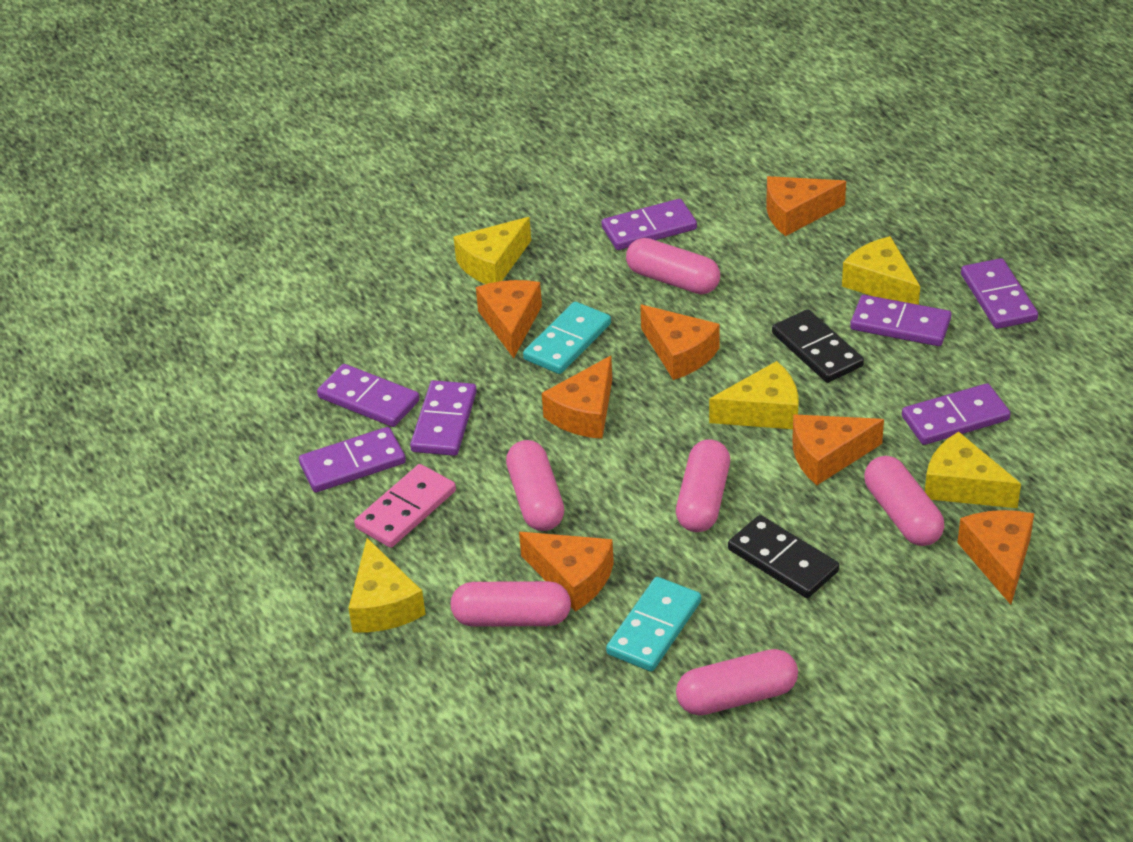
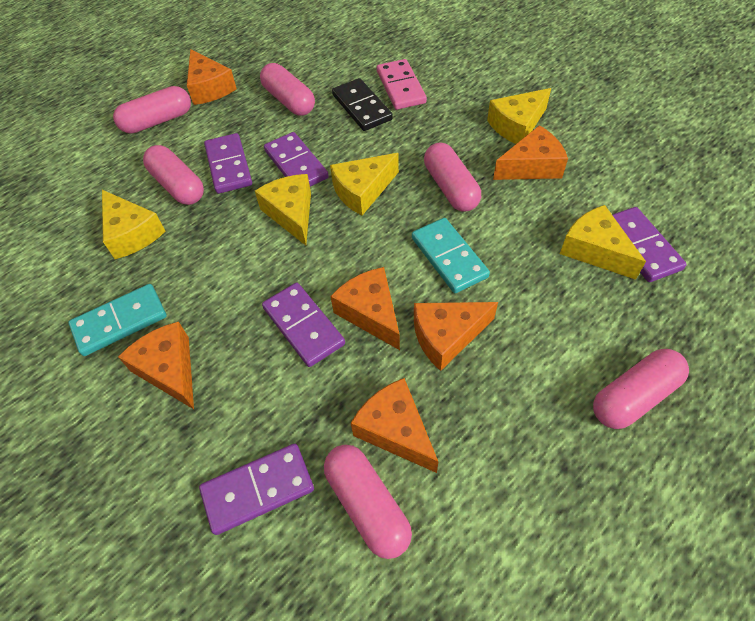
black domino: 2 -> 1
orange cheese: 7 -> 6
purple domino: 7 -> 5

